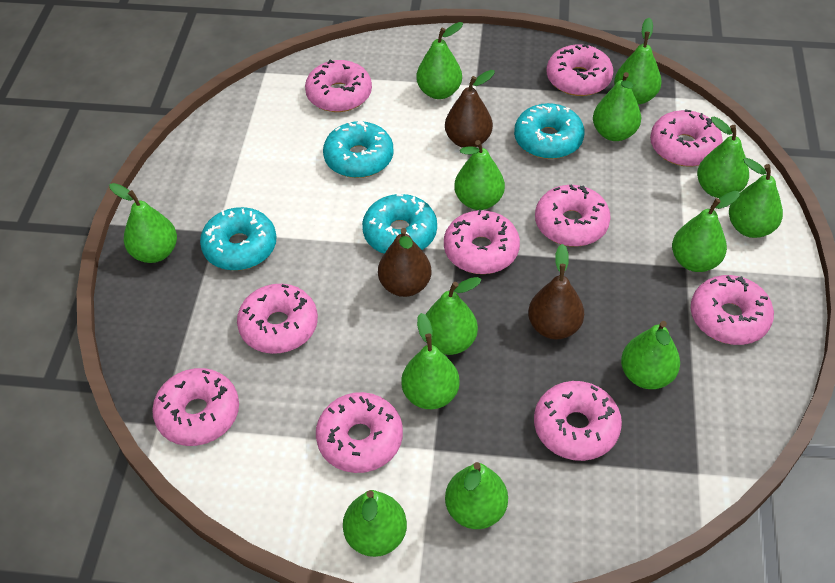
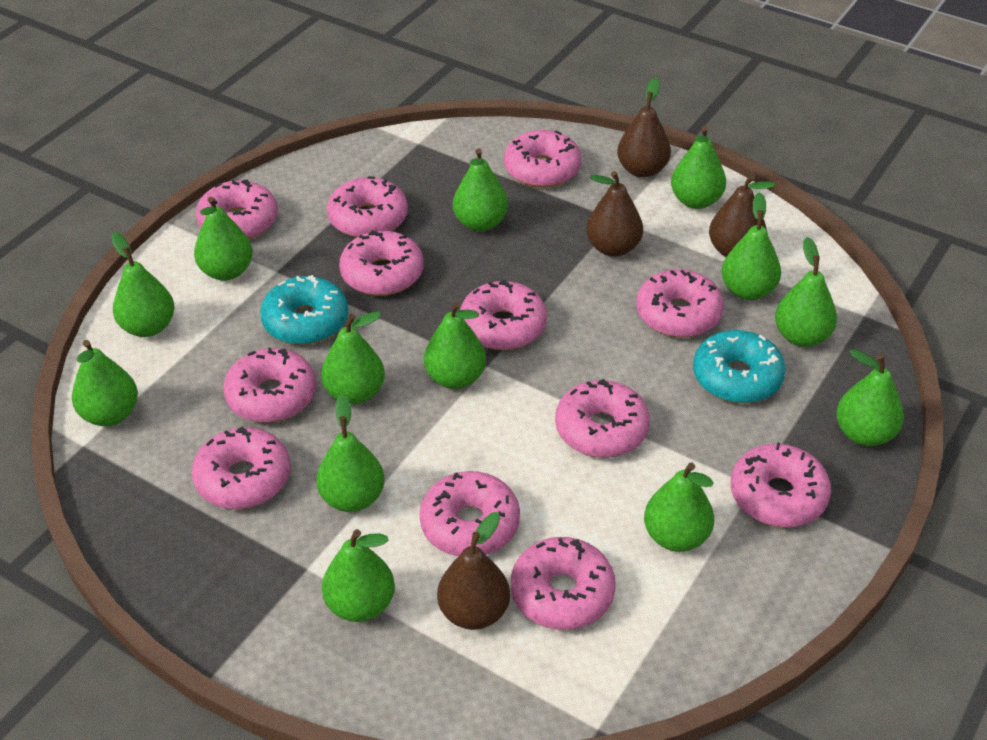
brown pear: 3 -> 4
pink donut: 10 -> 12
turquoise donut: 4 -> 2

